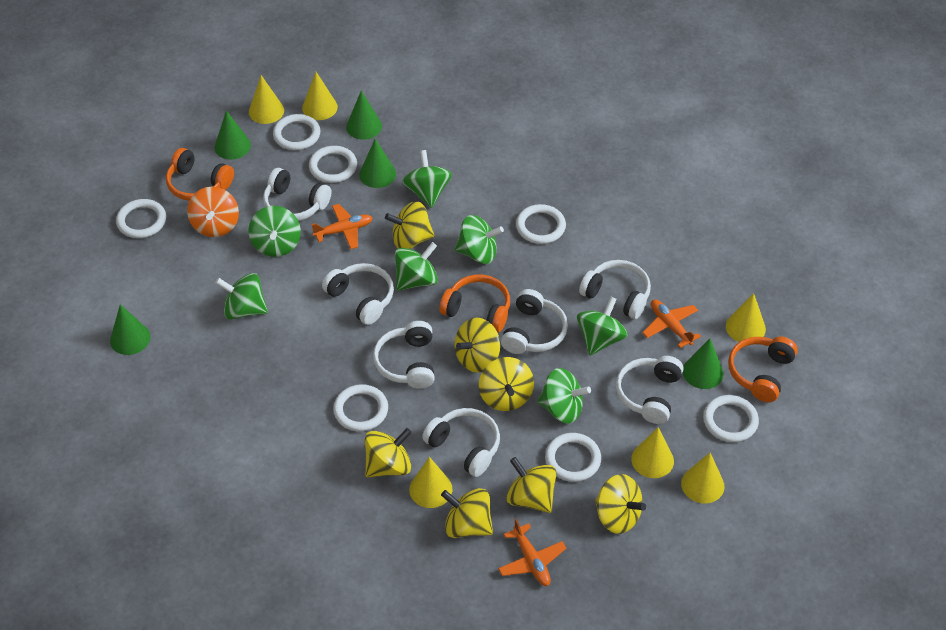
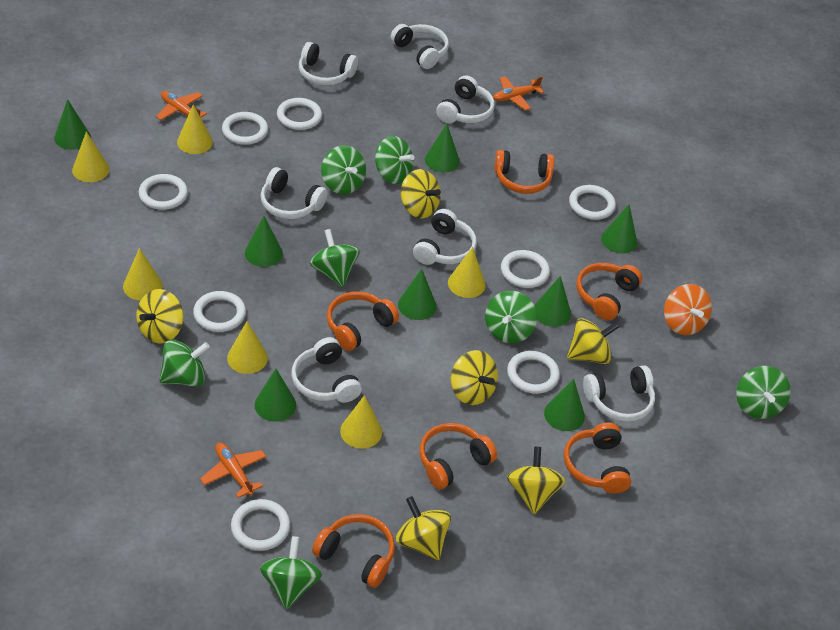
green cone: 5 -> 8
orange headphones: 3 -> 6
white ring: 7 -> 8
yellow spinning top: 7 -> 6

